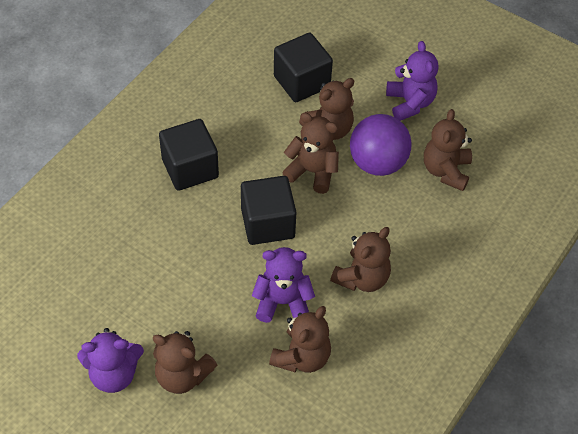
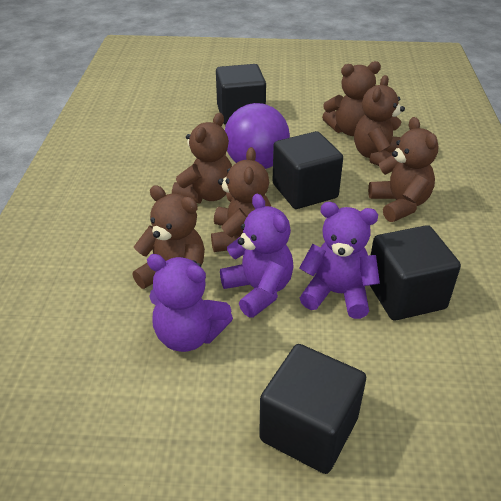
black cube: 3 -> 4

